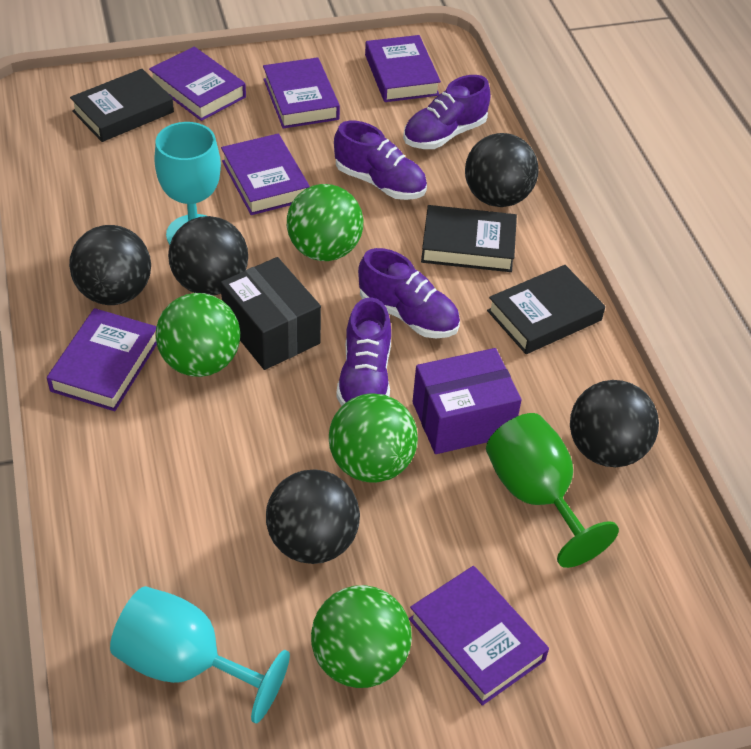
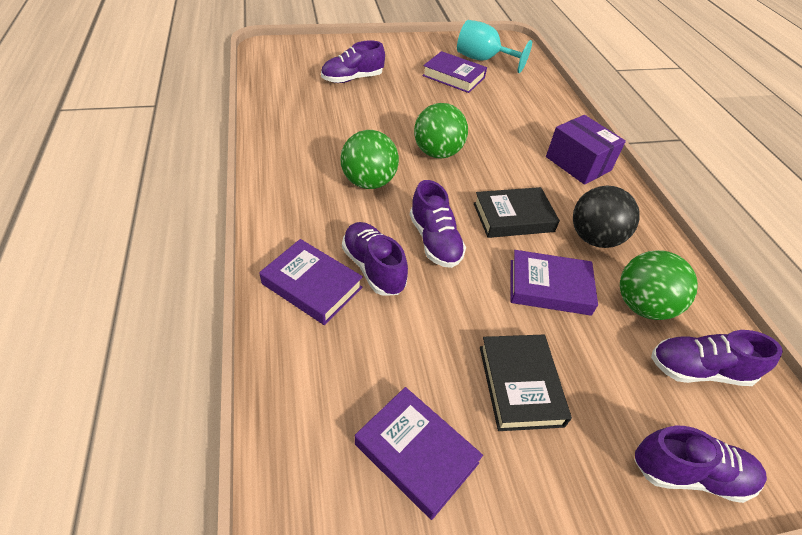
black ball: 5 -> 1
black book: 3 -> 2
black box: 1 -> 0
green ball: 4 -> 3
green goblet: 1 -> 0
purple book: 6 -> 4
purple shoe: 4 -> 5
turquoise goblet: 2 -> 1

